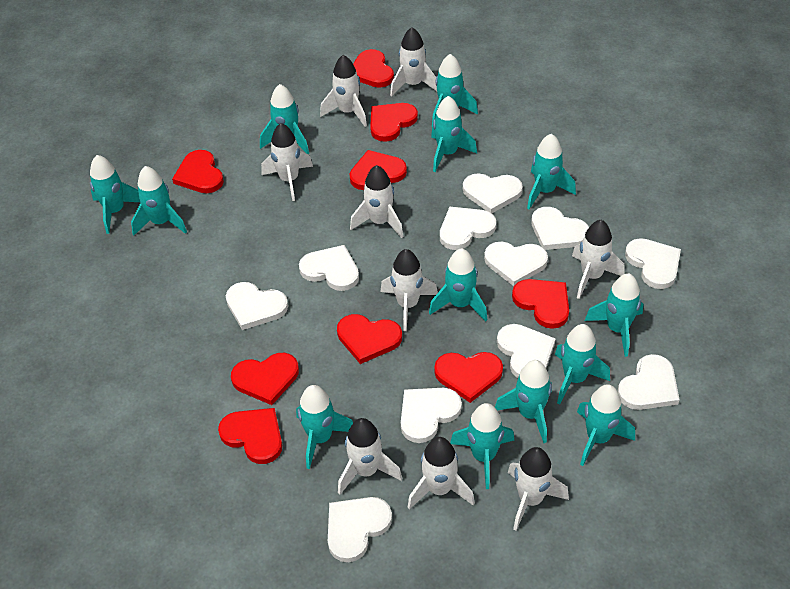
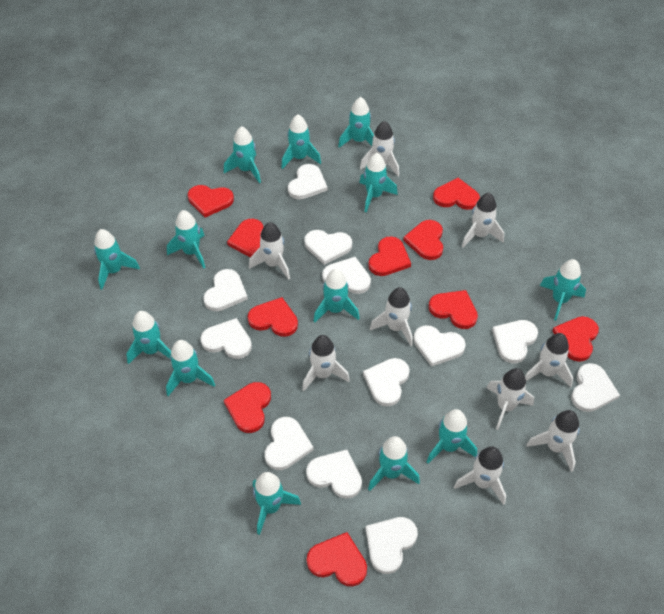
red heart: 9 -> 10
white heart: 11 -> 12

